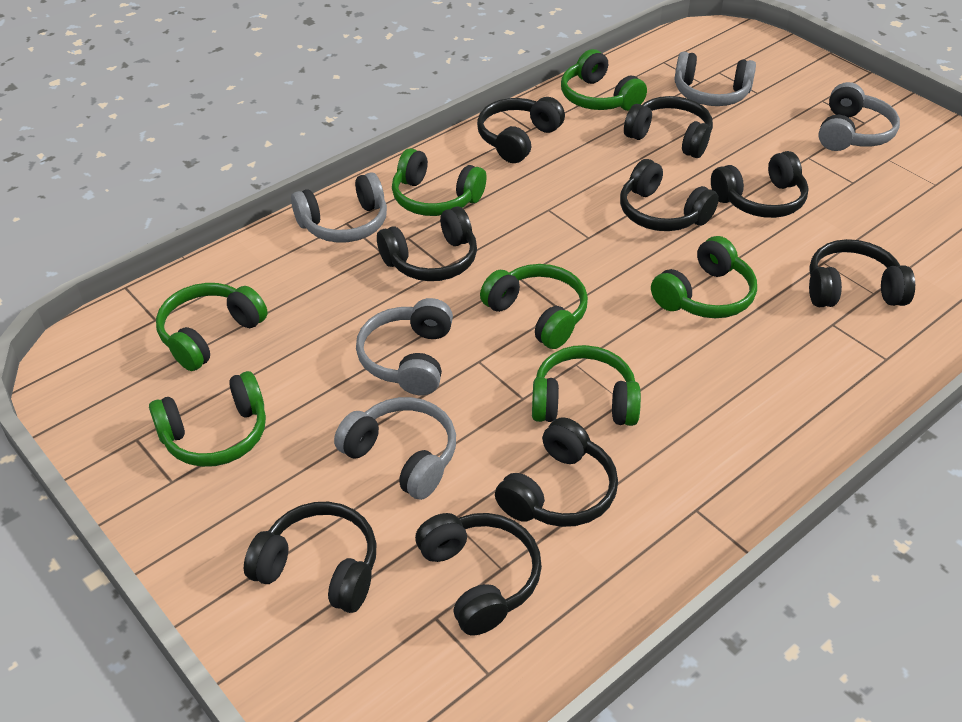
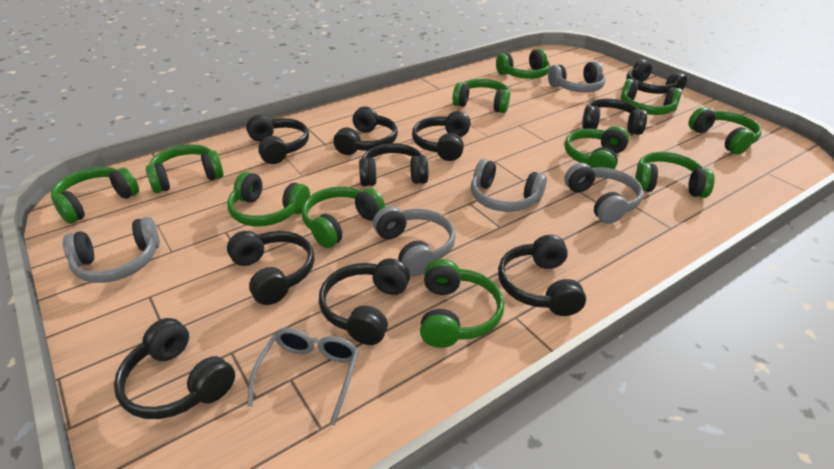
black headphones: 9 -> 10
green headphones: 7 -> 11
grey glasses: 0 -> 1

